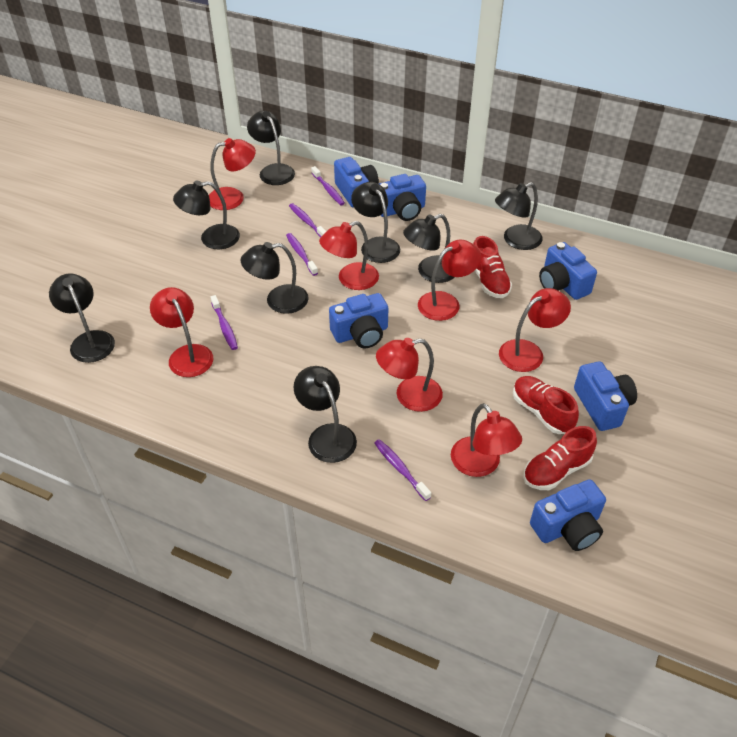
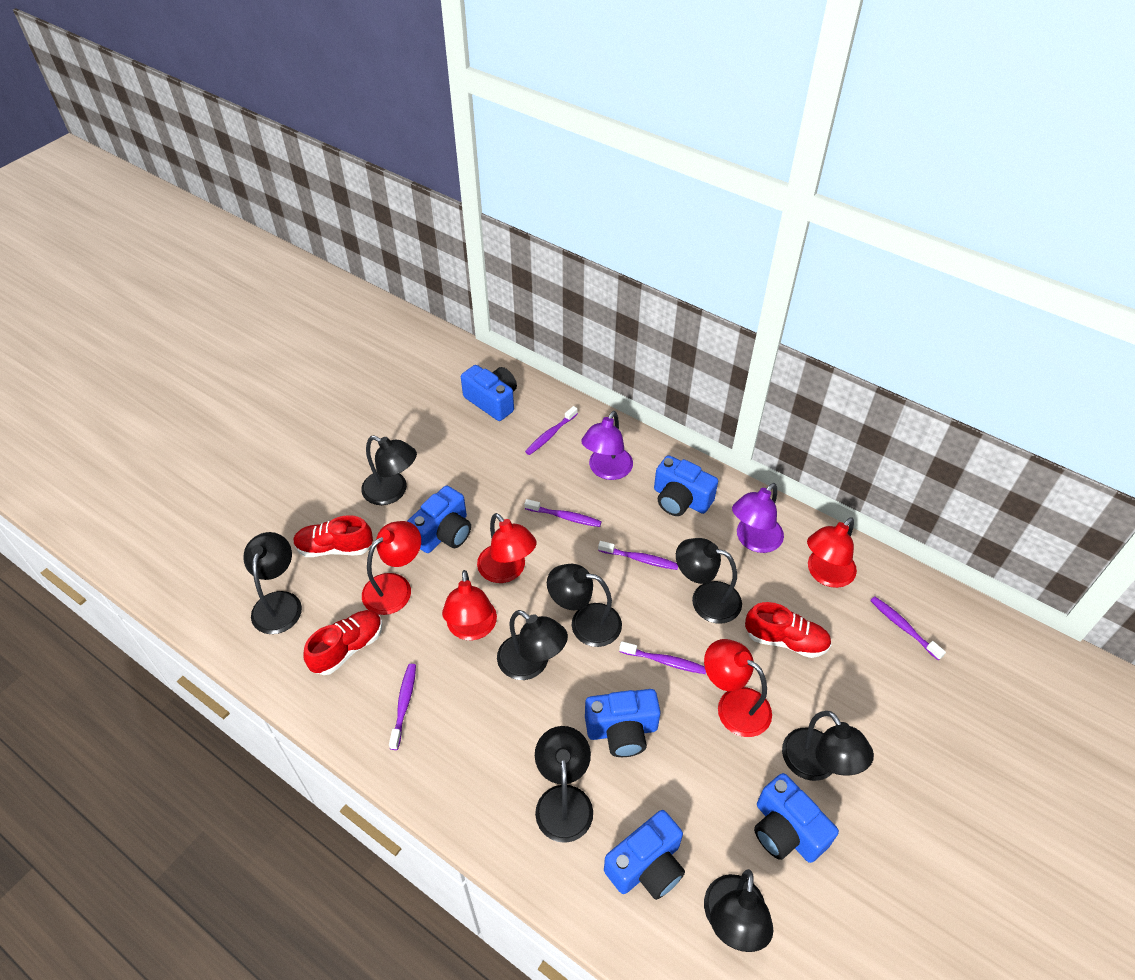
purple lamp: 0 -> 2
purple toothbrush: 5 -> 6
red lamp: 7 -> 5

